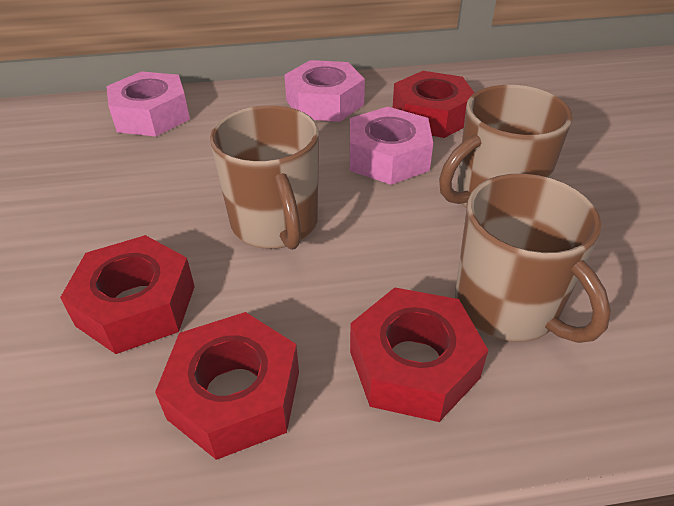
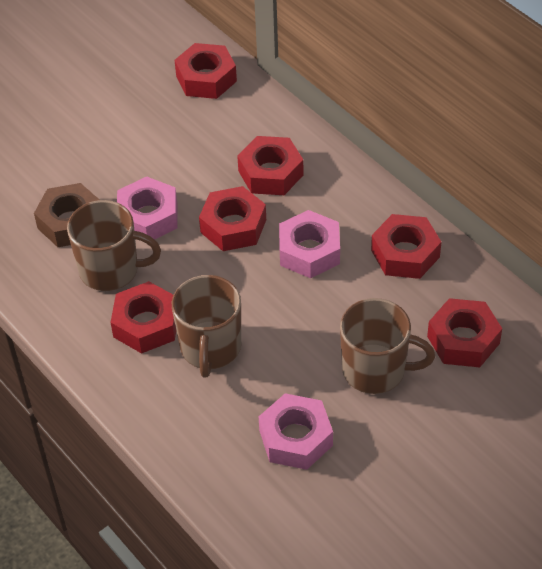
brown nut: 0 -> 1
red nut: 4 -> 6

